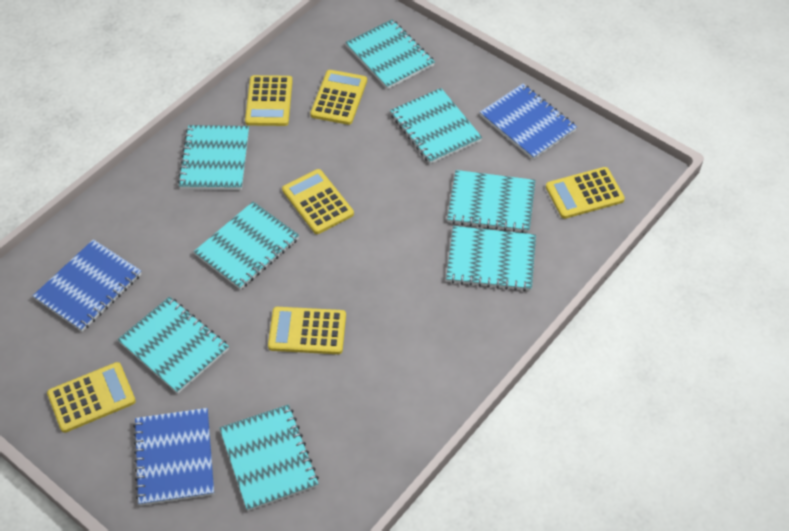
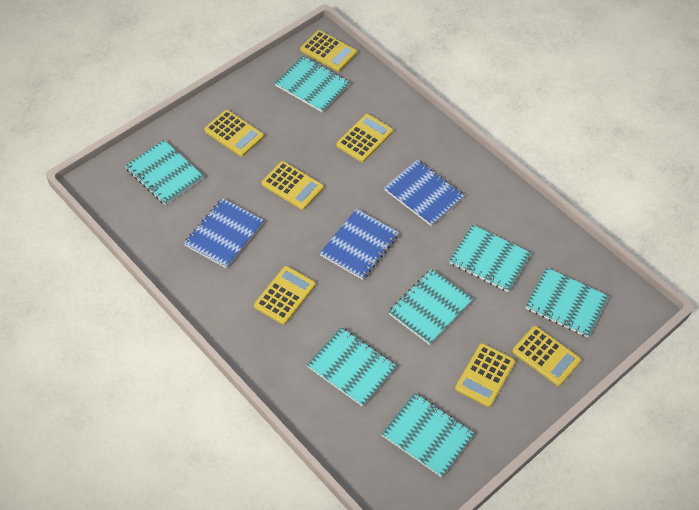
turquoise notebook: 8 -> 7
yellow calculator: 6 -> 7

